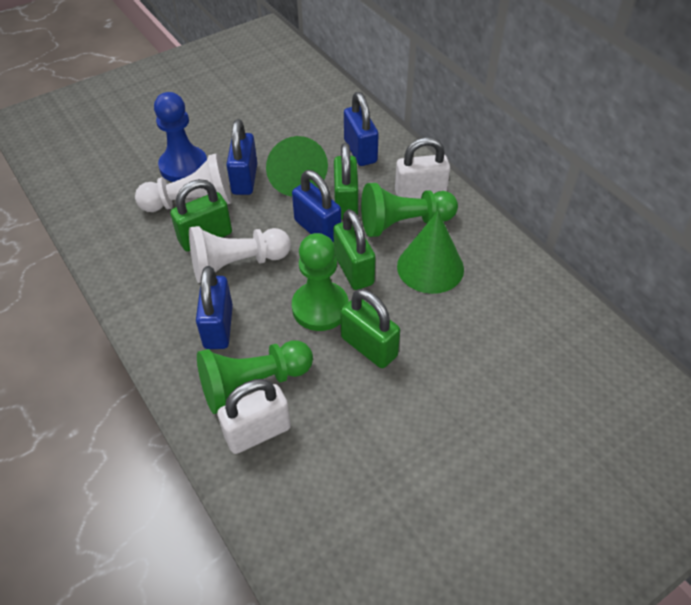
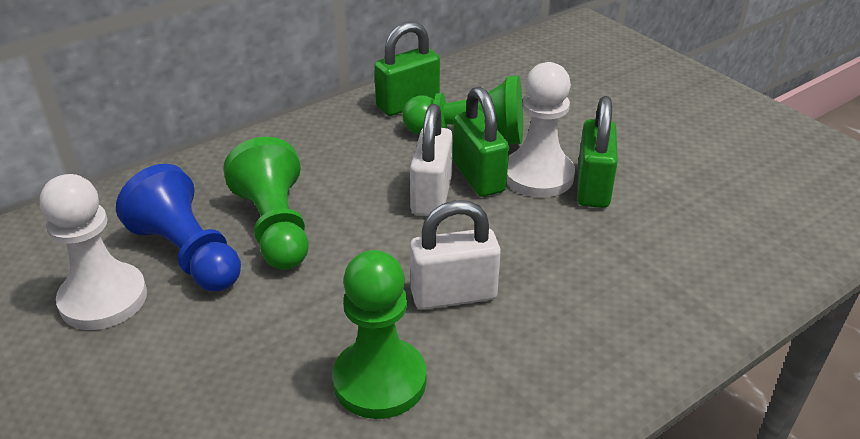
blue padlock: 4 -> 0
green cone: 2 -> 0
green padlock: 4 -> 3

